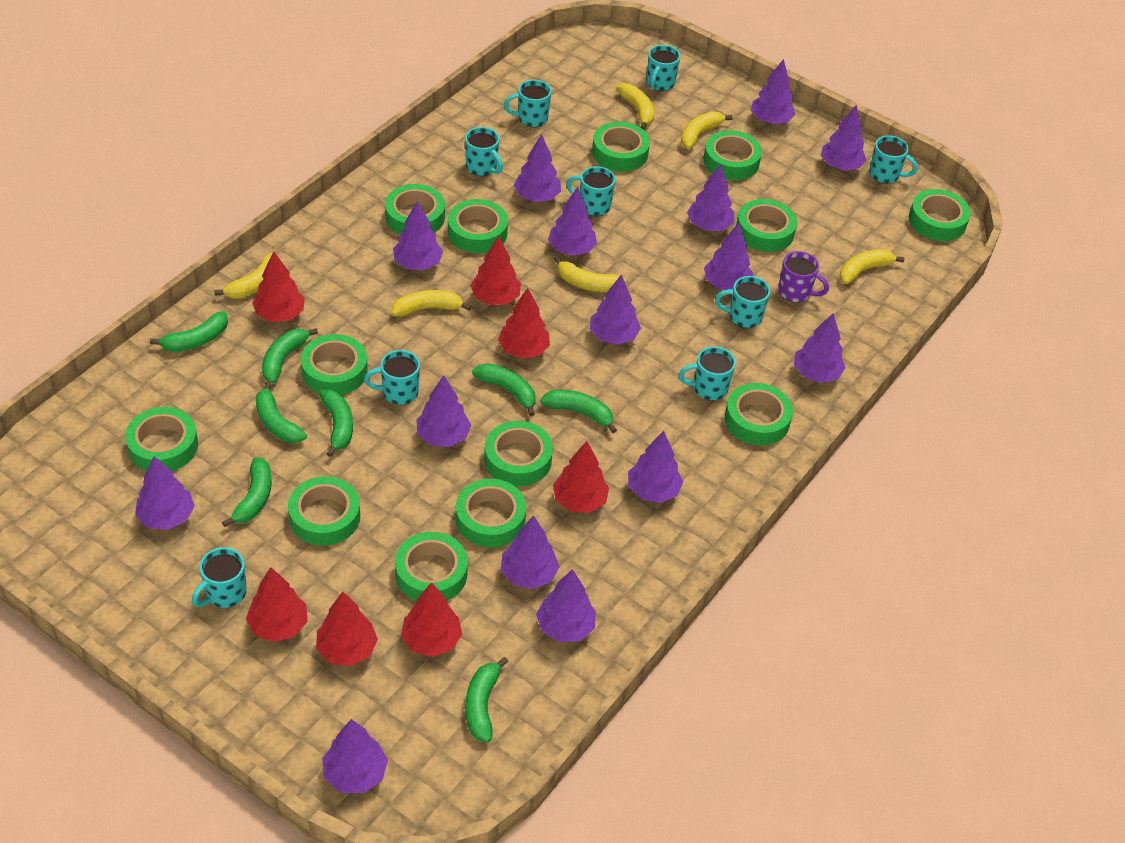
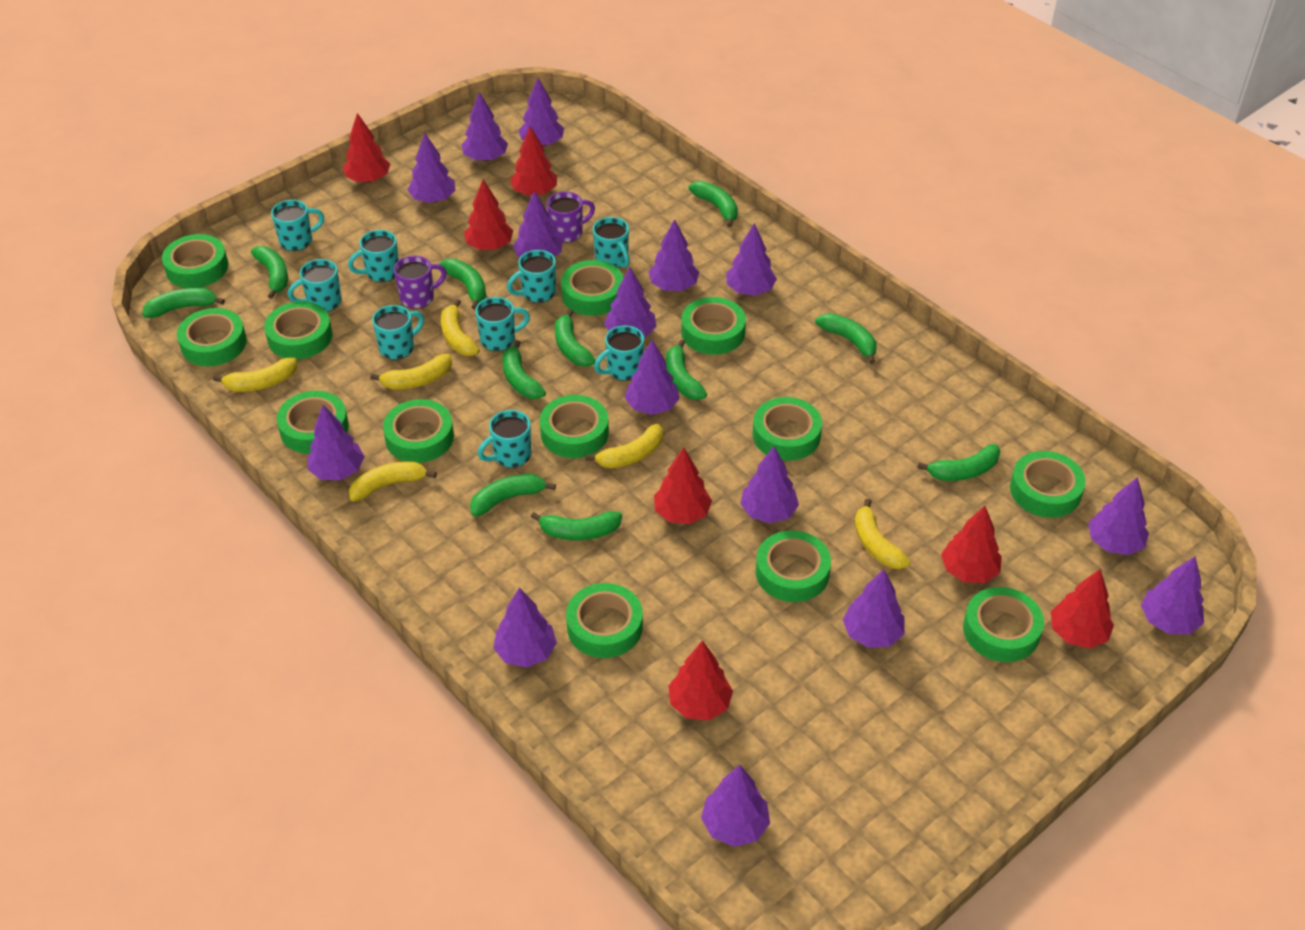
green banana: 8 -> 11
purple mug: 1 -> 2

